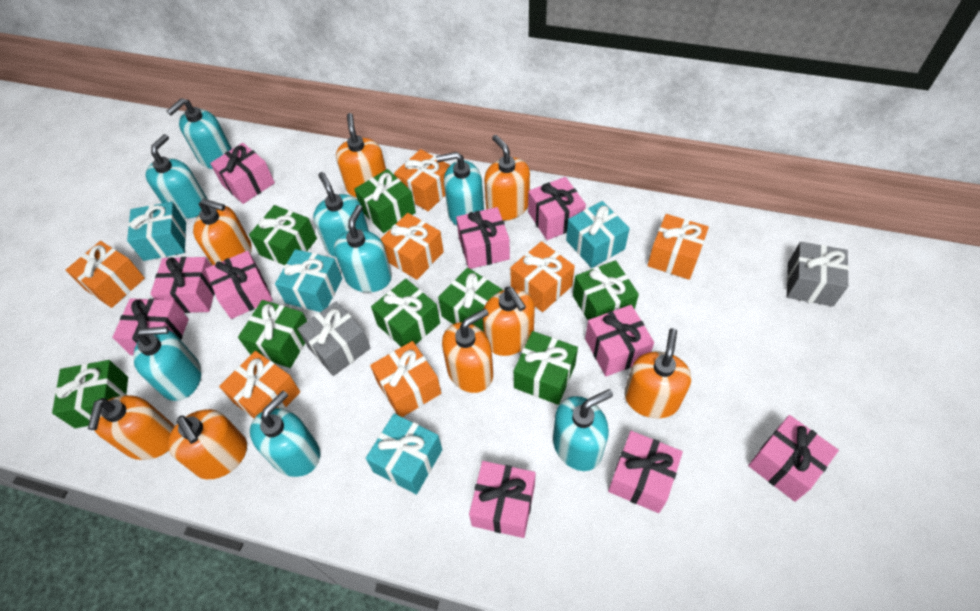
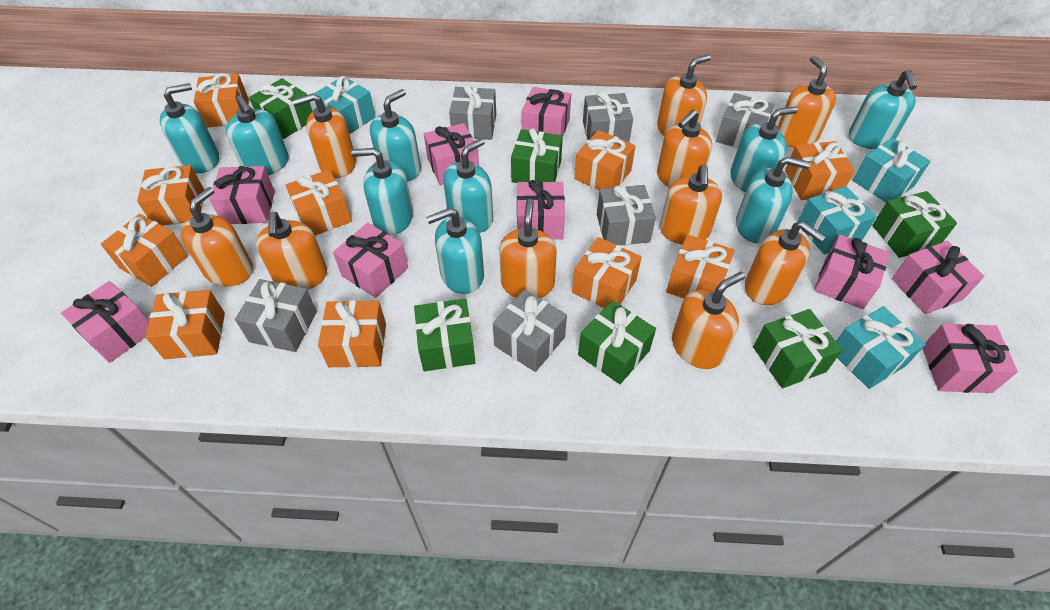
green gift: 8 -> 6
grey gift: 2 -> 6
orange gift: 7 -> 10
orange soap dispenser: 8 -> 10
pink gift: 10 -> 9
turquoise soap dispenser: 8 -> 9

